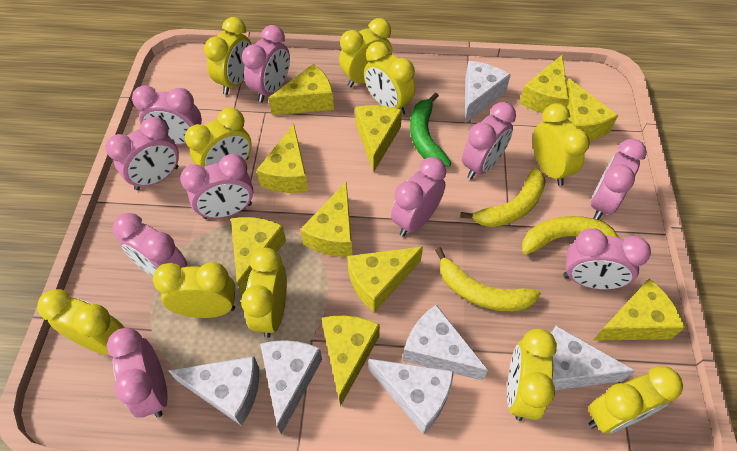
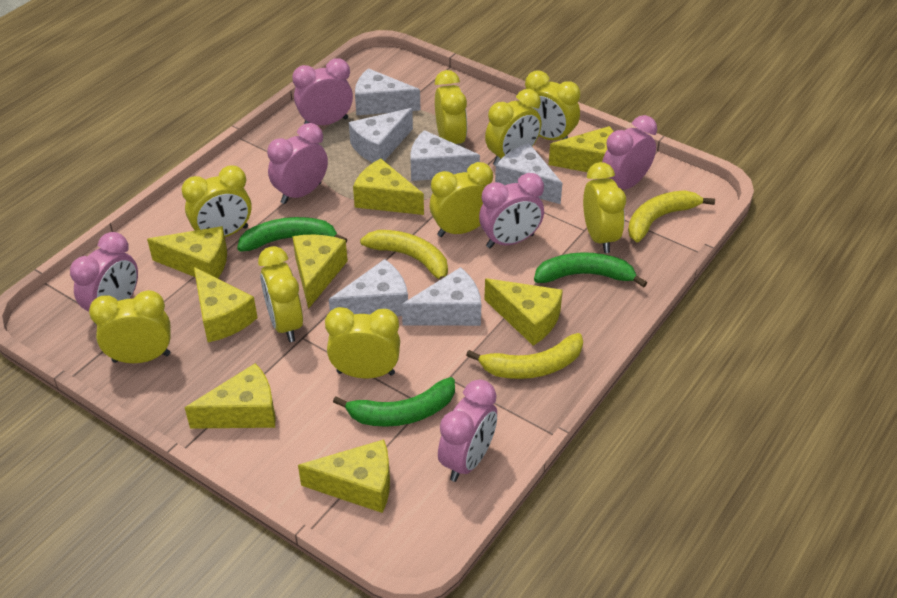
green banana: 1 -> 3
pink clock: 10 -> 6
yellow cheese: 10 -> 8
yellow clock: 10 -> 9

